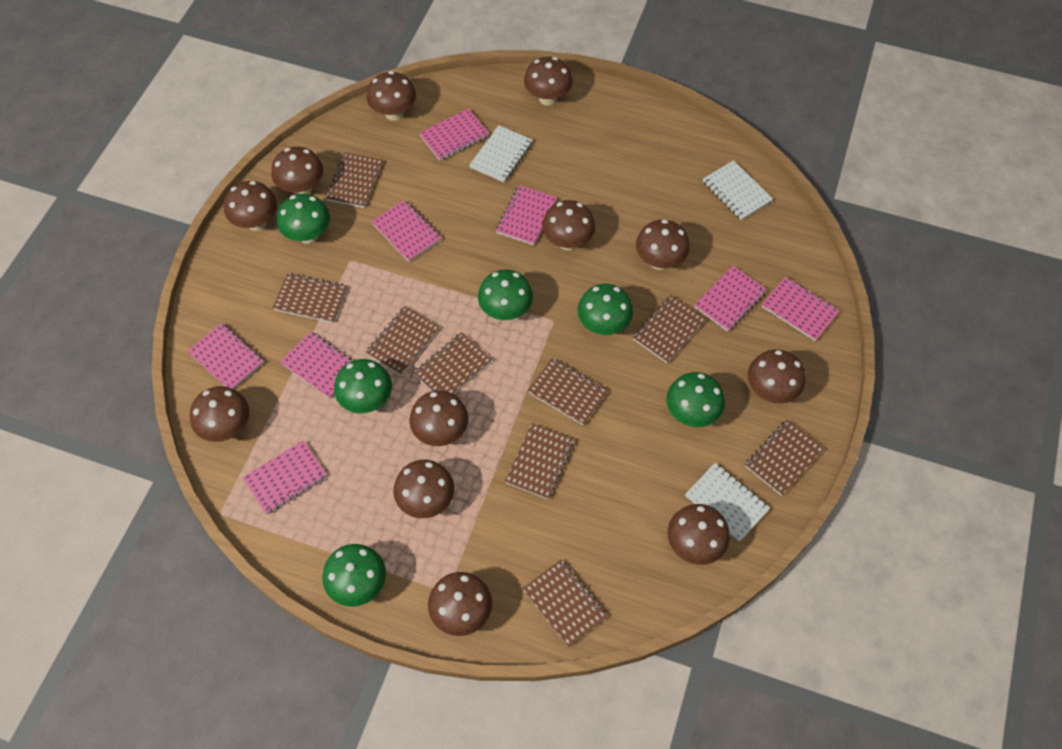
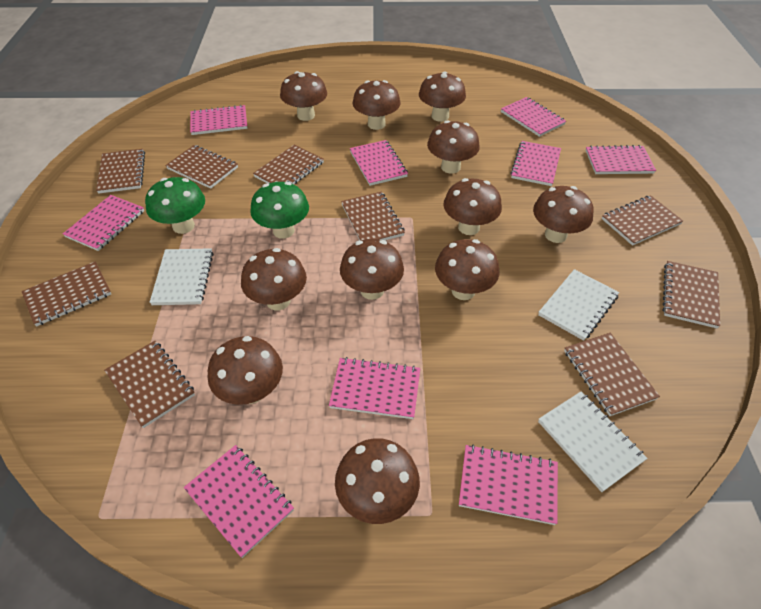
brown mushroom: 12 -> 11
green mushroom: 6 -> 2
pink notebook: 8 -> 9

